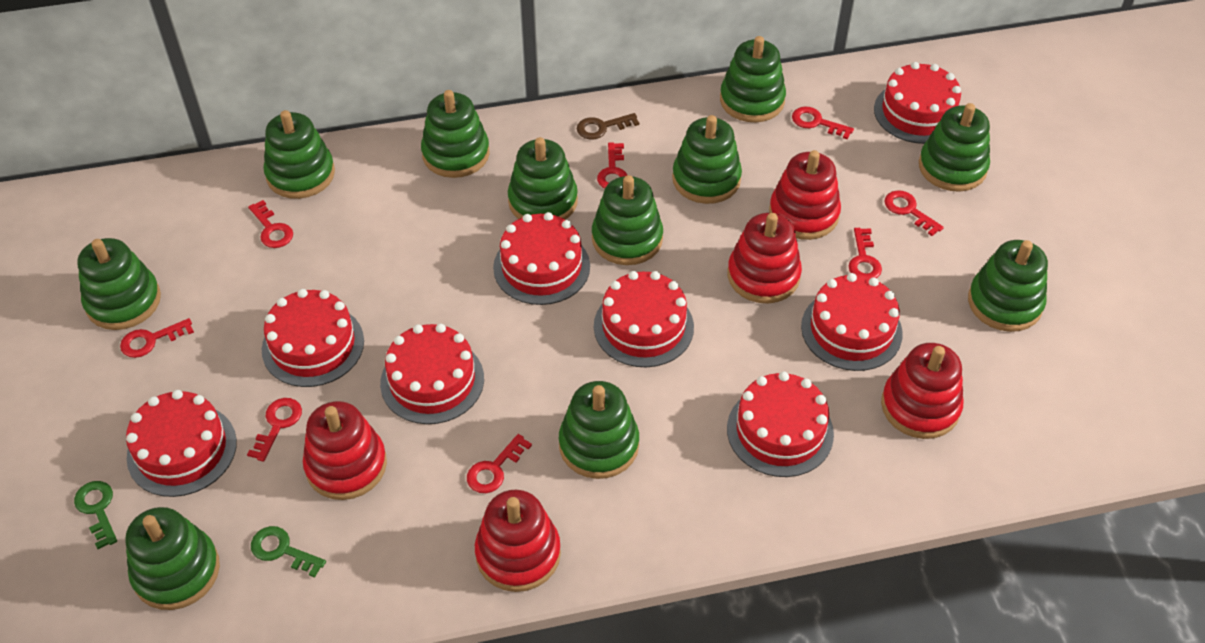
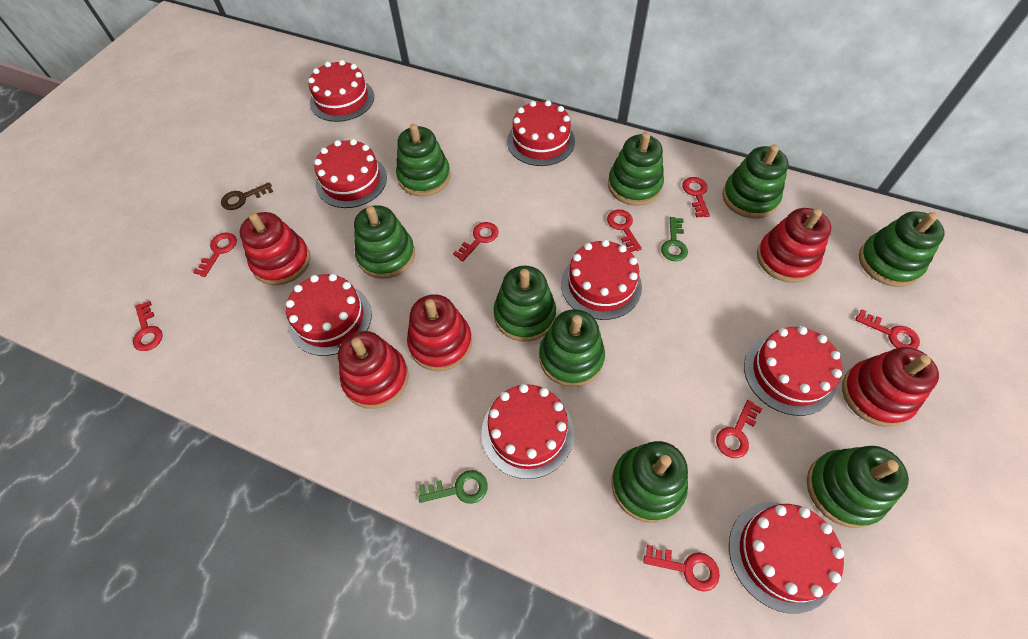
green stacking toy: 11 -> 9

